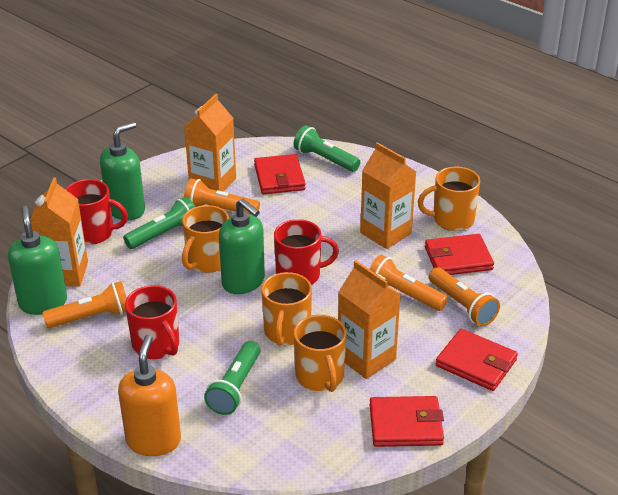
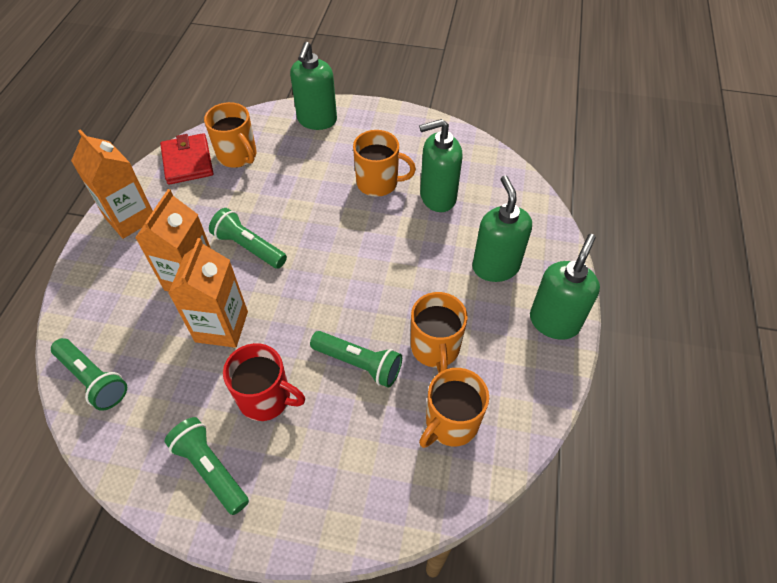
green flashlight: 3 -> 4
green soap dispenser: 3 -> 4
orange carton: 4 -> 3
orange flashlight: 4 -> 0
orange soap dispenser: 1 -> 0
red mug: 3 -> 1
red wallet: 4 -> 1

